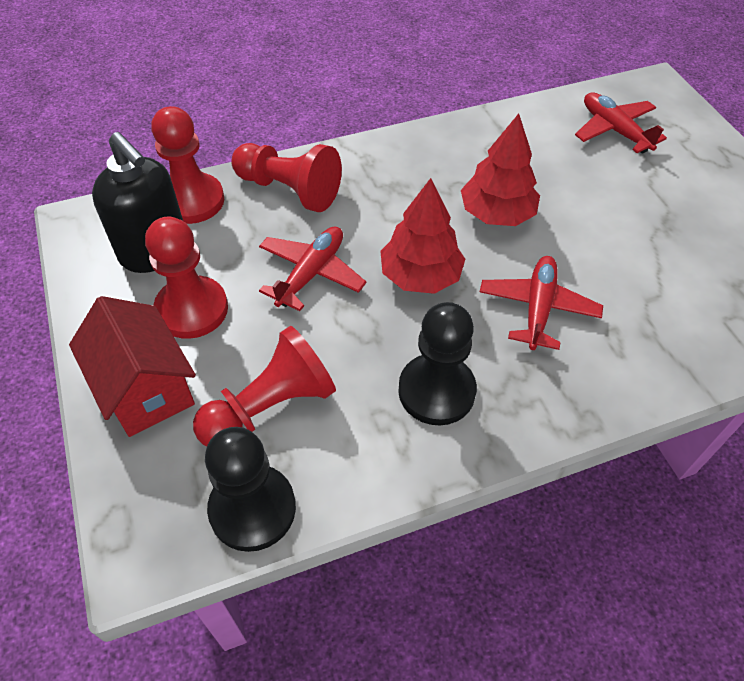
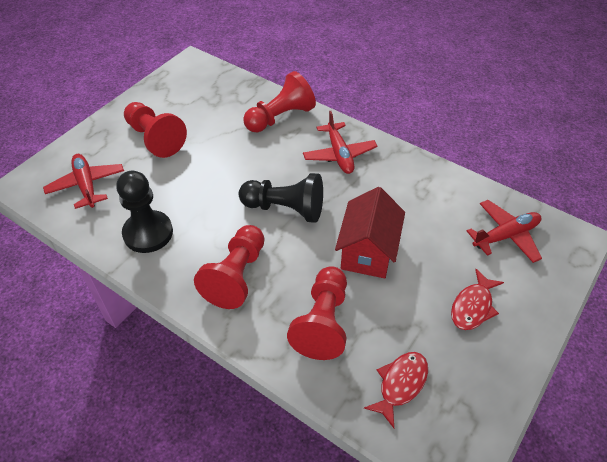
black soap dispenser: 1 -> 0
red fish: 0 -> 2
red tree: 2 -> 0

